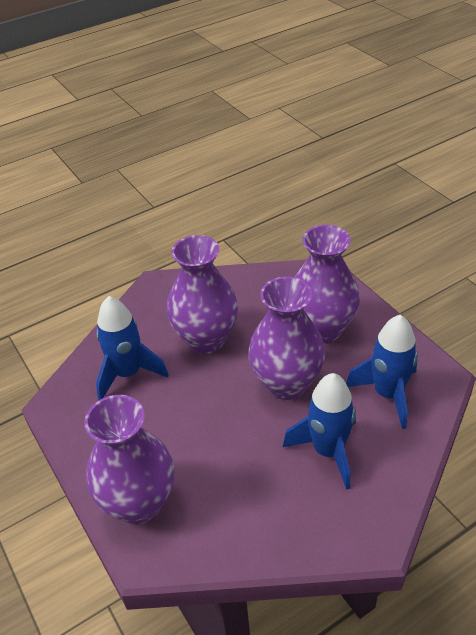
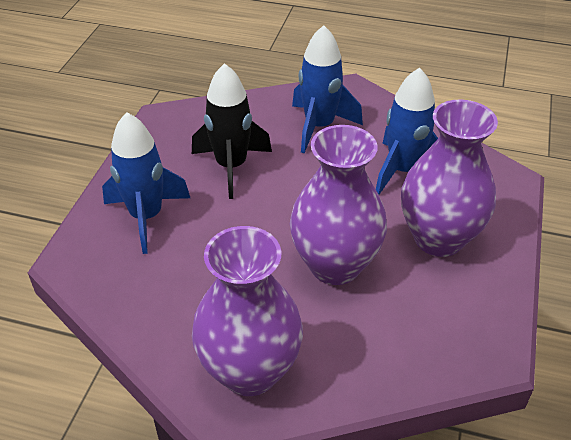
black rocket: 0 -> 1
purple vase: 4 -> 3

